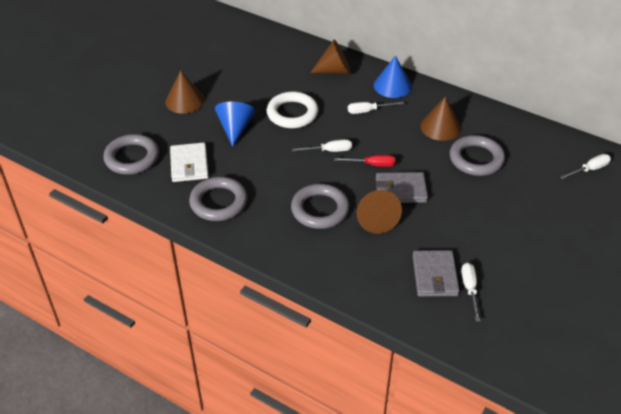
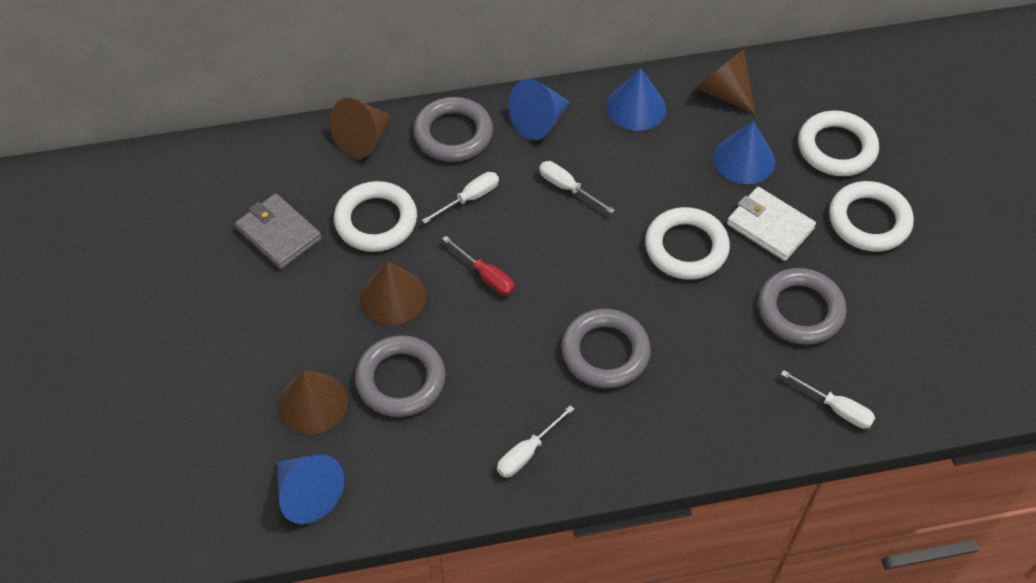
blue cone: 2 -> 4
grey wallet: 2 -> 1
white ring: 1 -> 4

